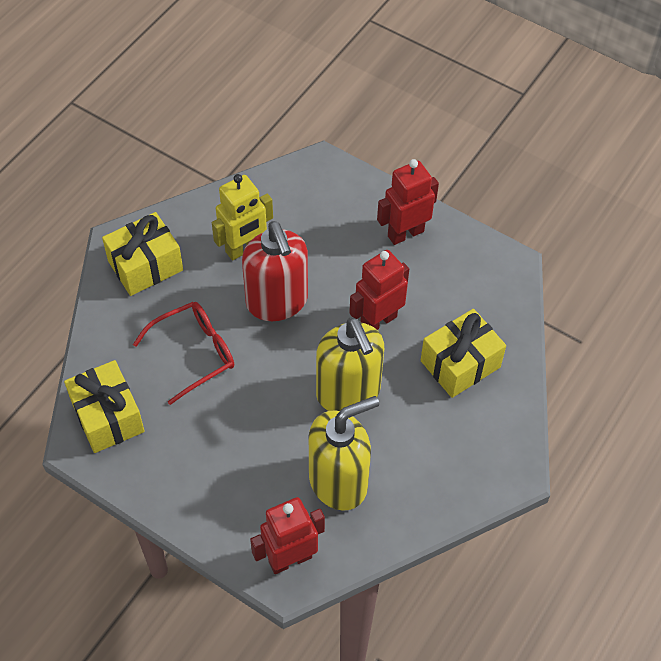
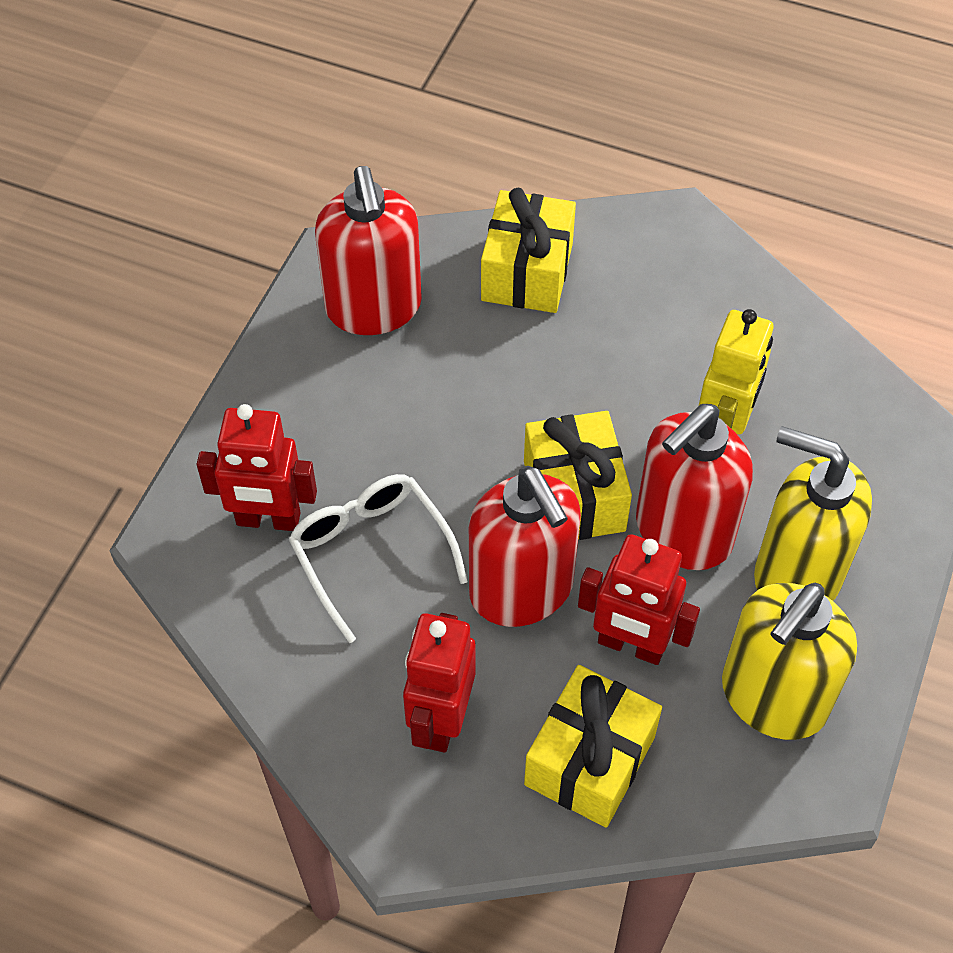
red glasses: 1 -> 0
red soap dispenser: 1 -> 3
white glasses: 0 -> 1

